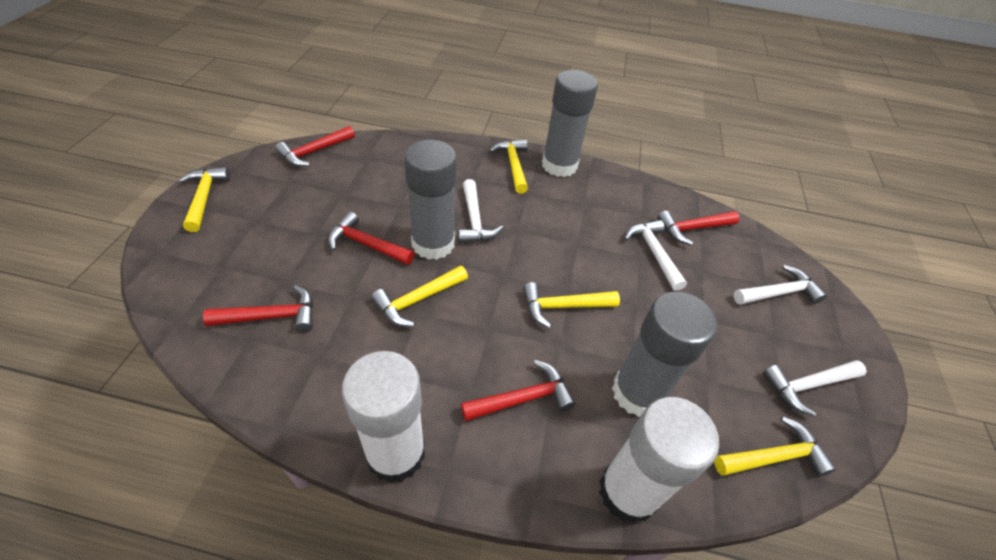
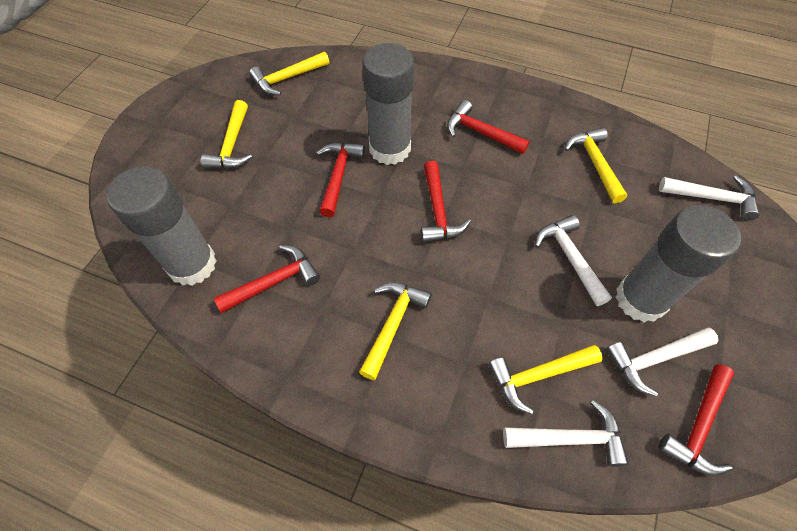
white glue stick: 2 -> 0

